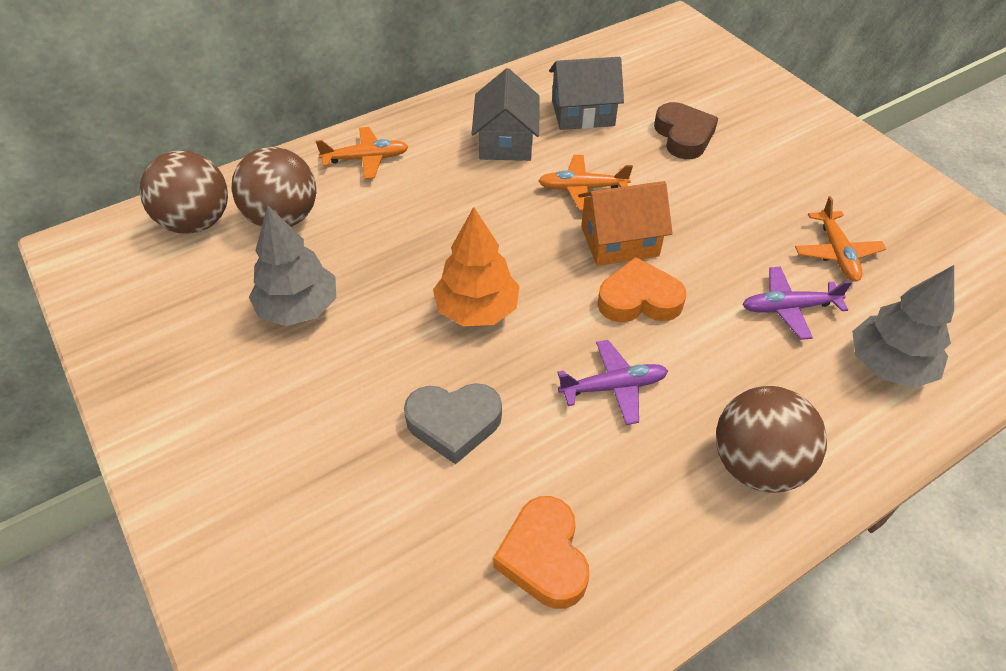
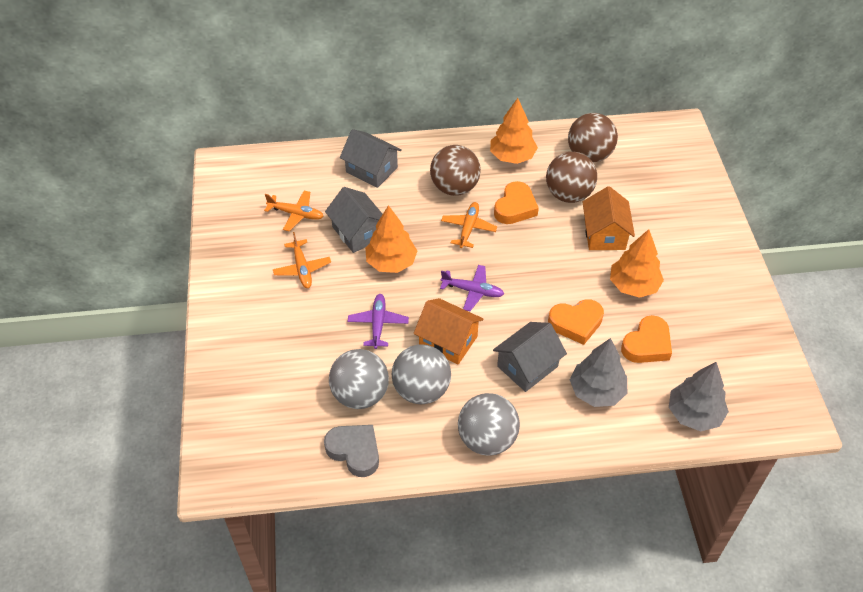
brown heart: 1 -> 0
grey ball: 0 -> 3
grey house: 2 -> 3
orange heart: 2 -> 3
orange house: 1 -> 2
orange tree: 1 -> 3

